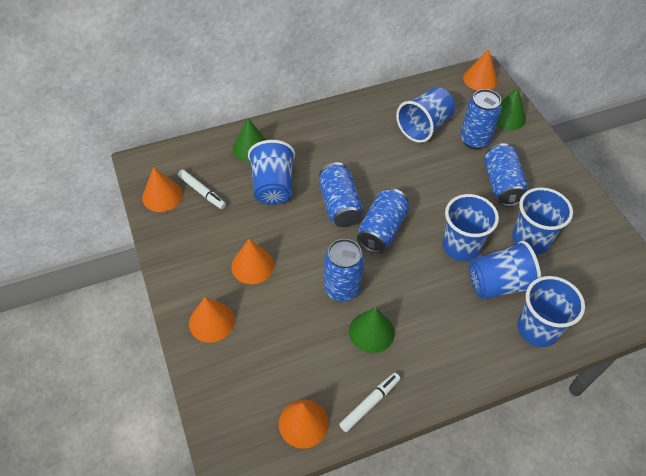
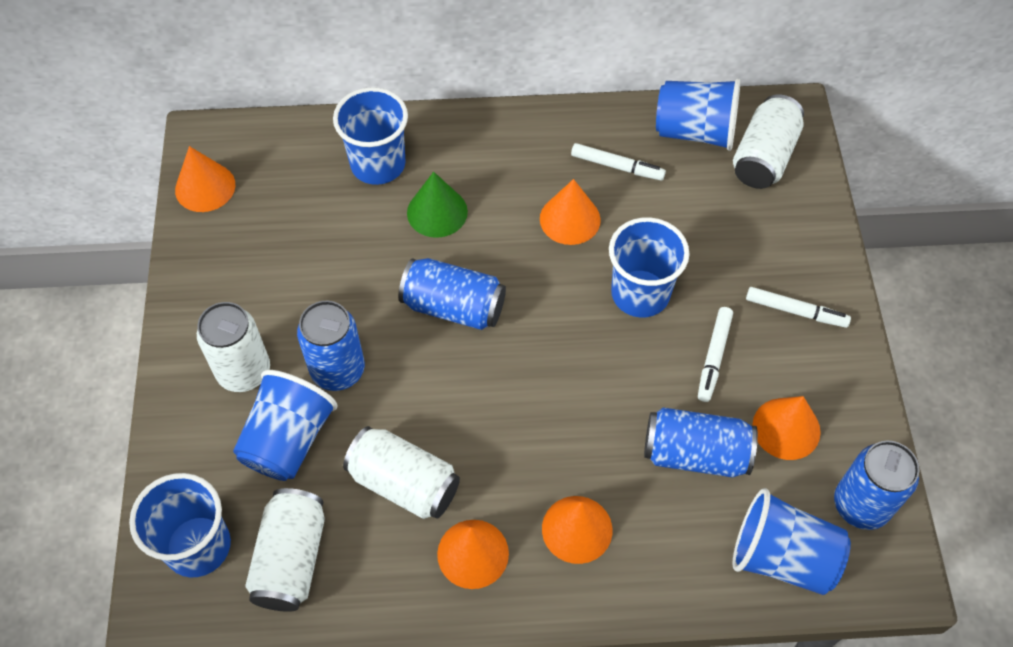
blue can: 5 -> 4
green cone: 3 -> 1
white can: 0 -> 4
white marker: 2 -> 3

